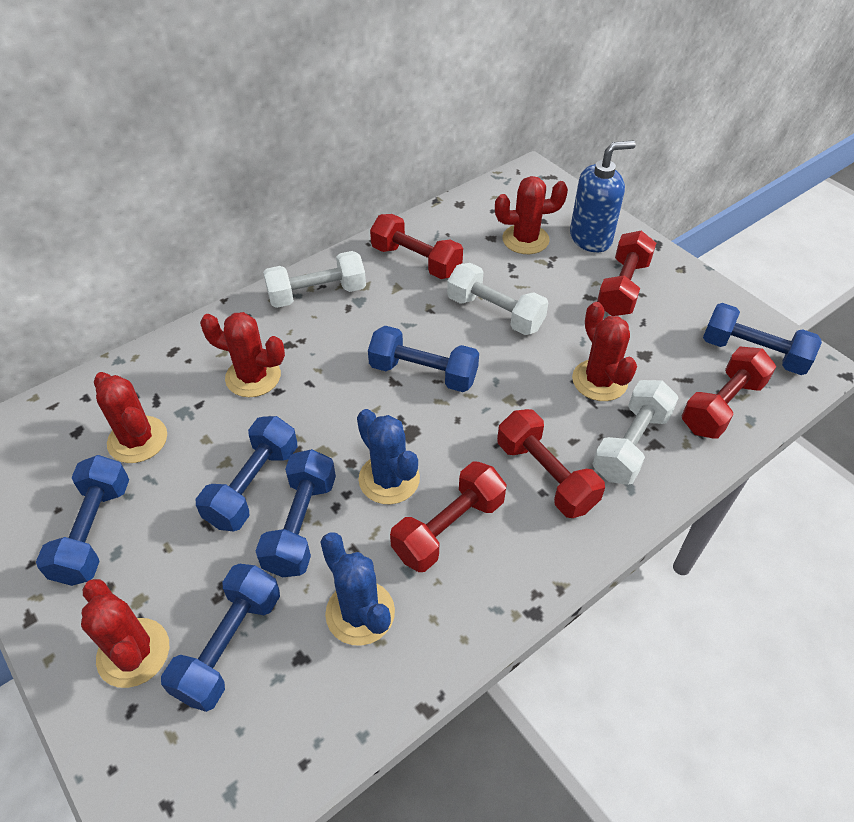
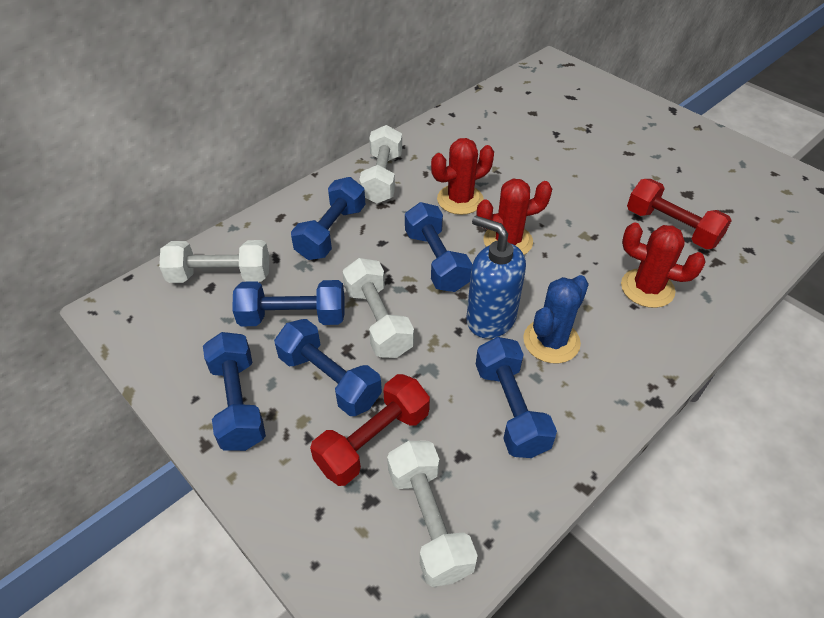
blue cactus: 2 -> 1
red cactus: 5 -> 3
red dumbbell: 5 -> 2
white dumbbell: 3 -> 4

